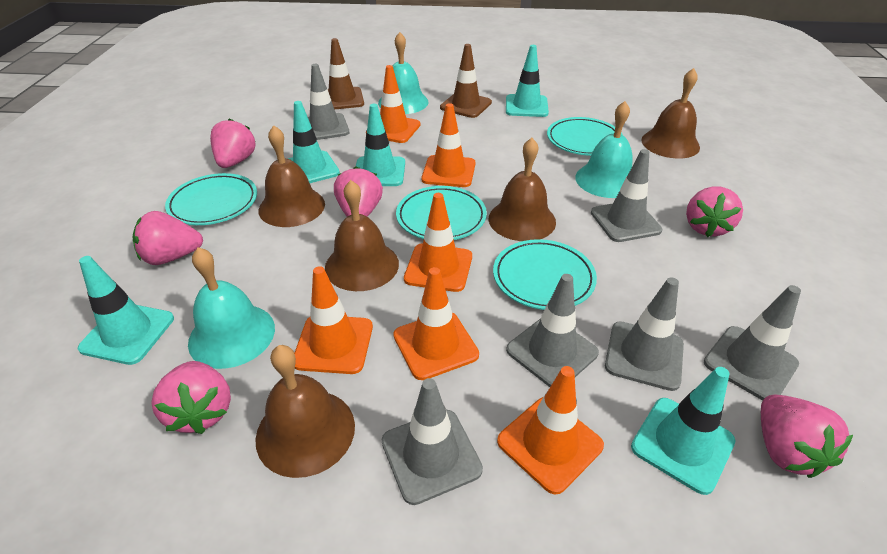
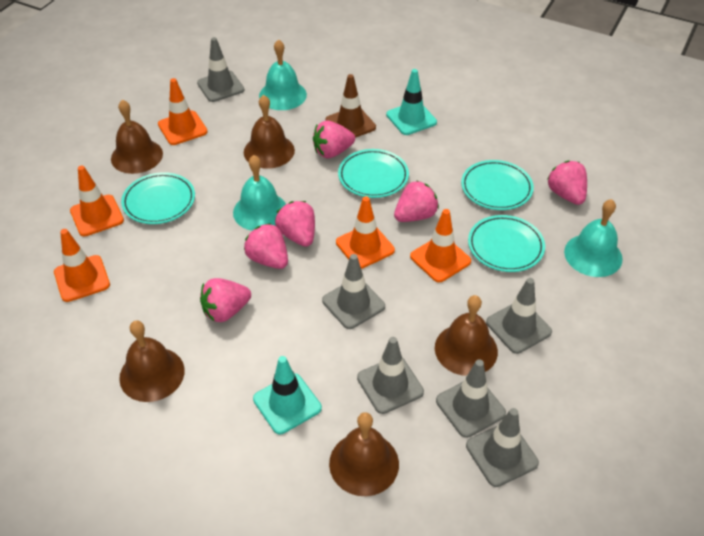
brown traffic cone: 2 -> 1
orange traffic cone: 6 -> 5
turquoise traffic cone: 5 -> 2

